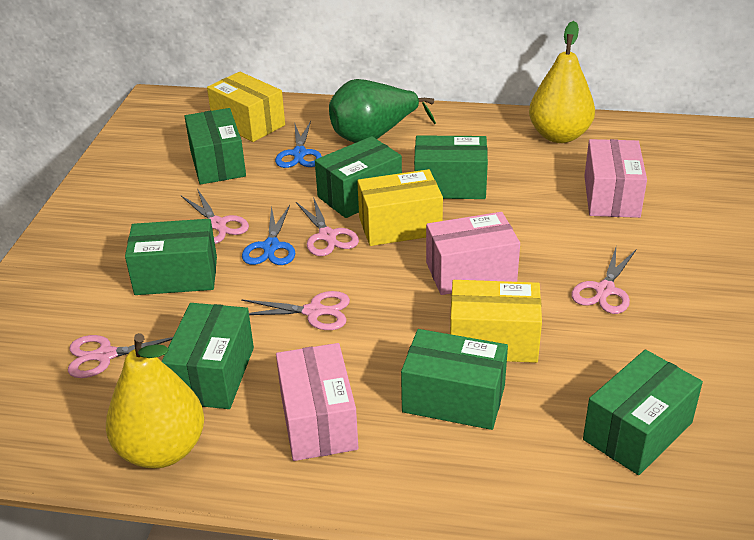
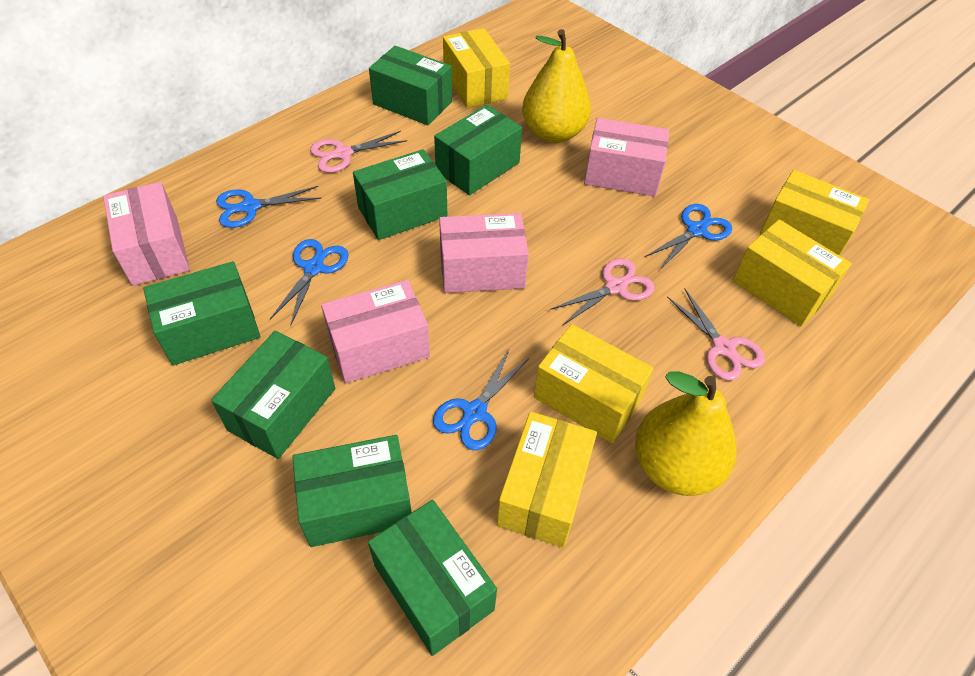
blue scissors: 2 -> 4
green pear: 1 -> 0
pink box: 3 -> 4
pink scissors: 5 -> 3
yellow box: 3 -> 5

